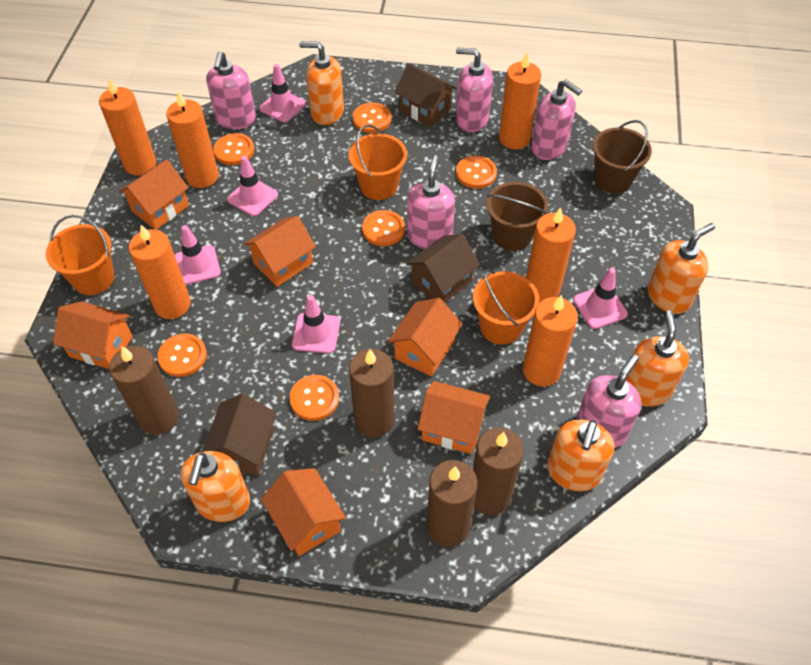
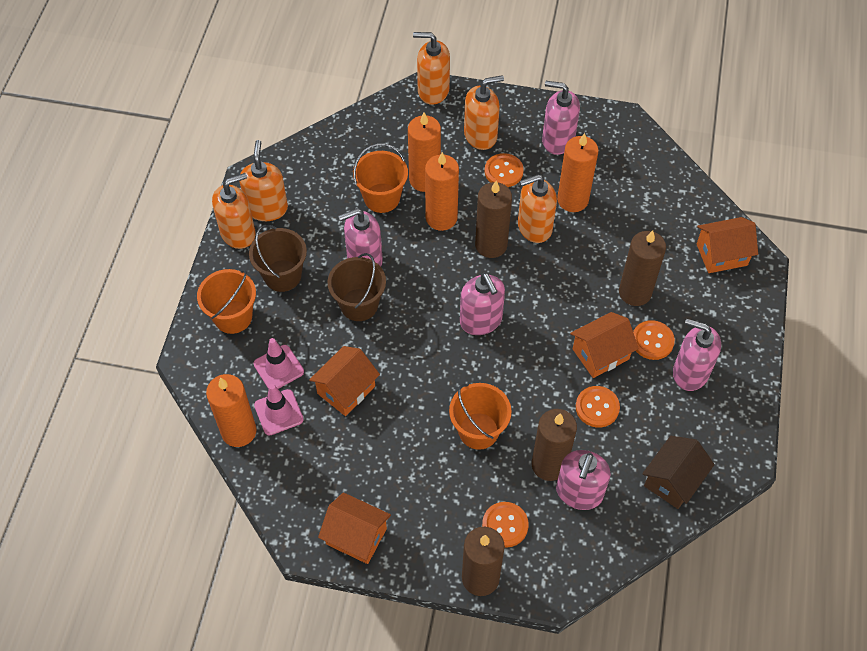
brown house: 3 -> 1
orange button: 6 -> 4
orange candle: 6 -> 4
orange house: 6 -> 4
pink traffic cone: 5 -> 2

